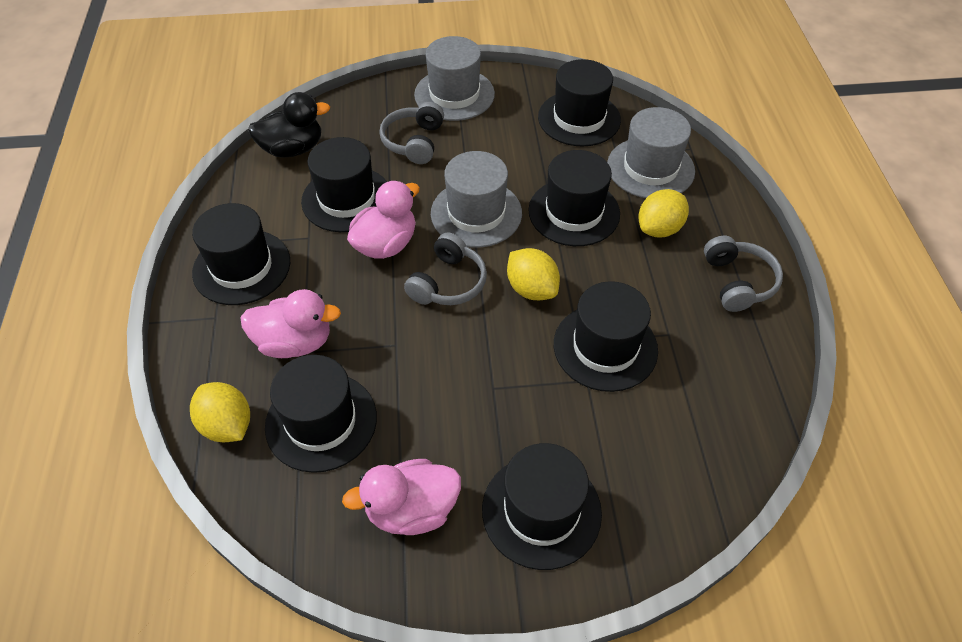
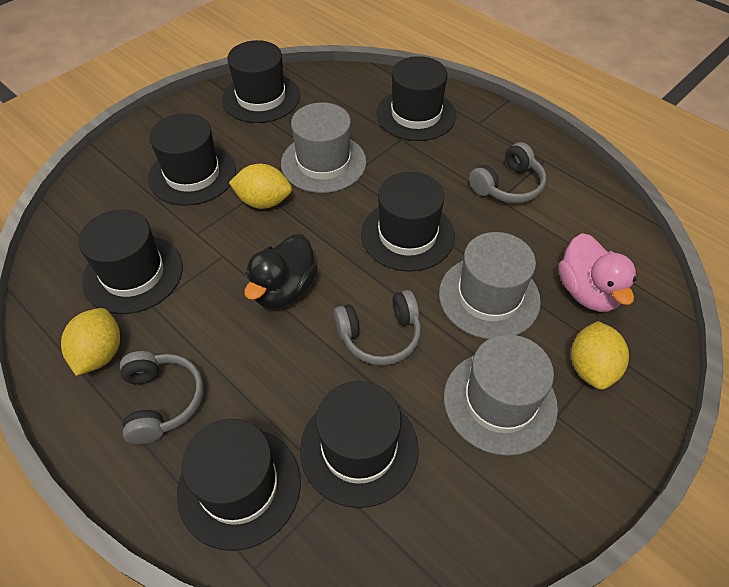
pink duck: 3 -> 1

